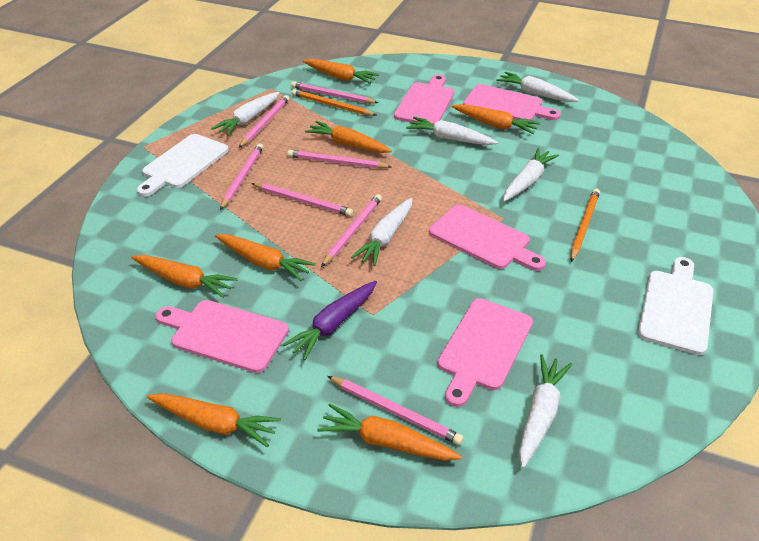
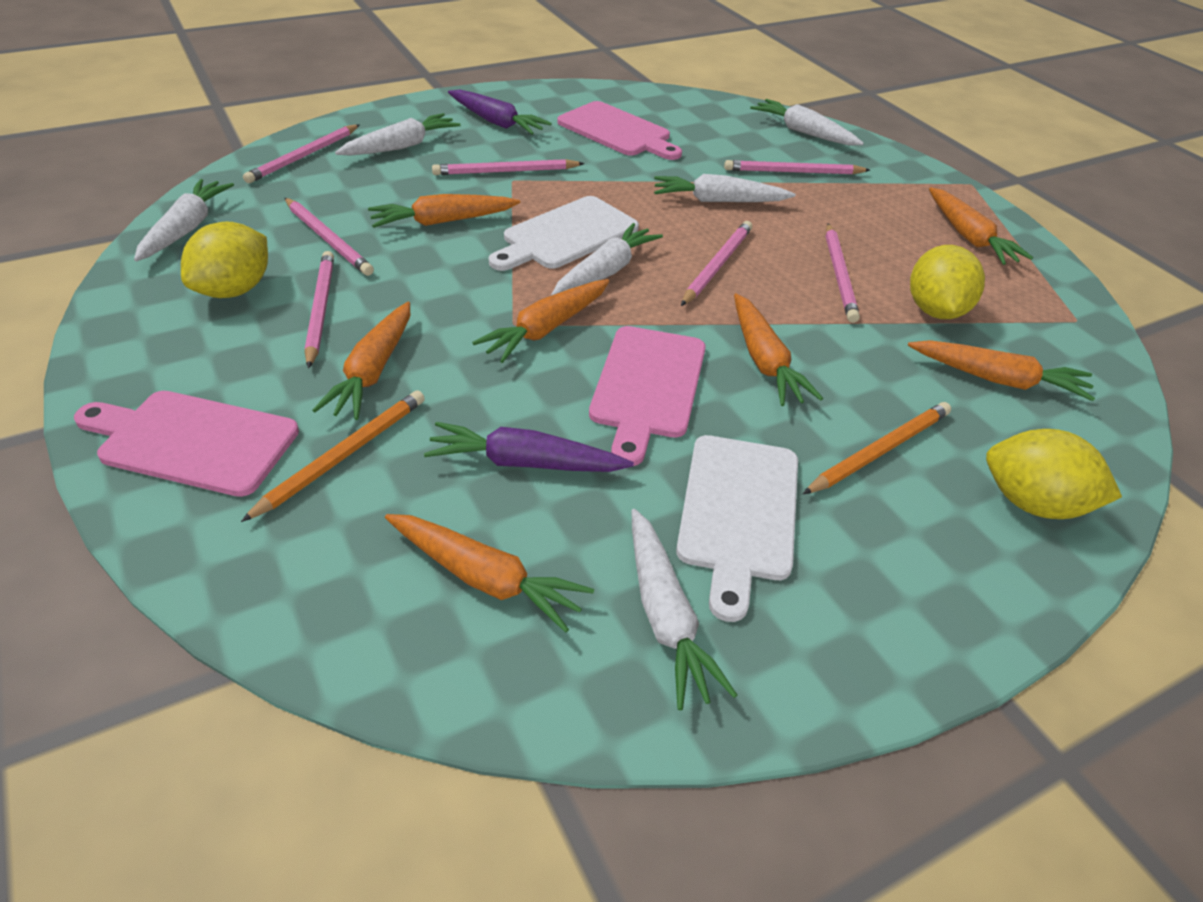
pink cutting board: 5 -> 3
purple carrot: 1 -> 2
yellow lemon: 0 -> 3

